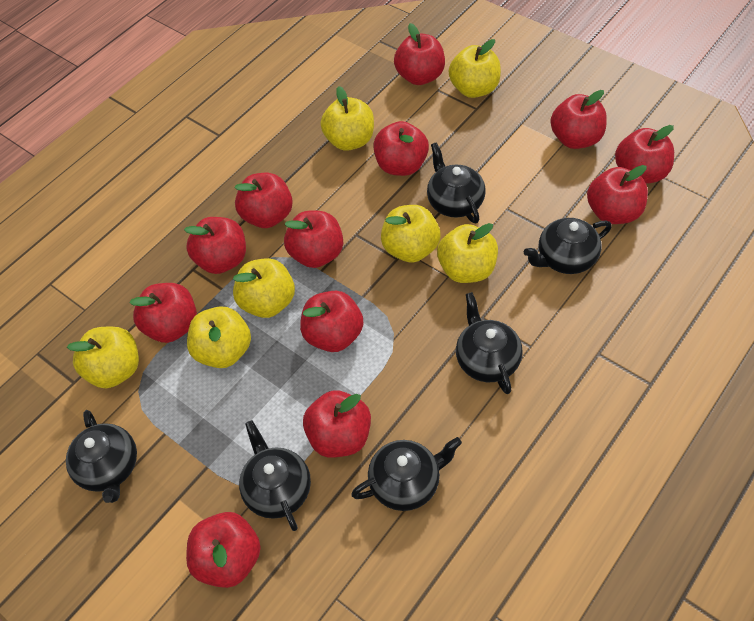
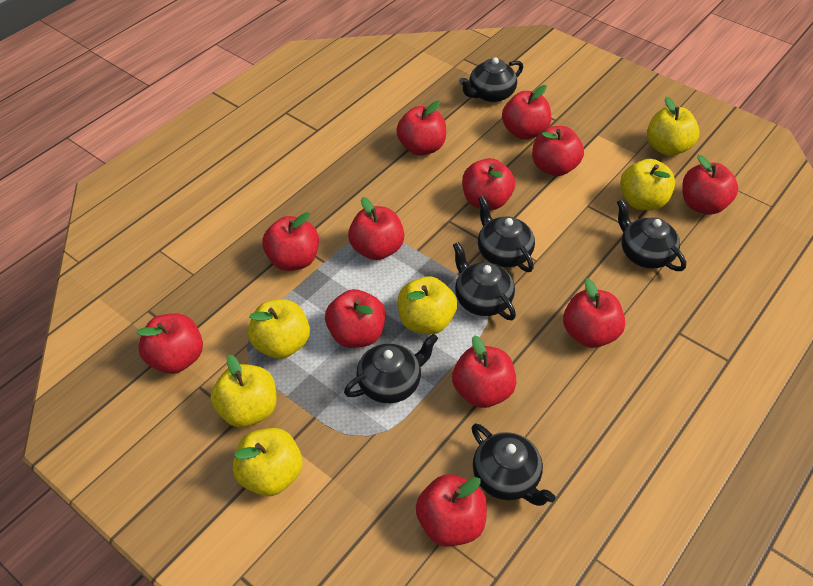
yellow apple: 7 -> 6

